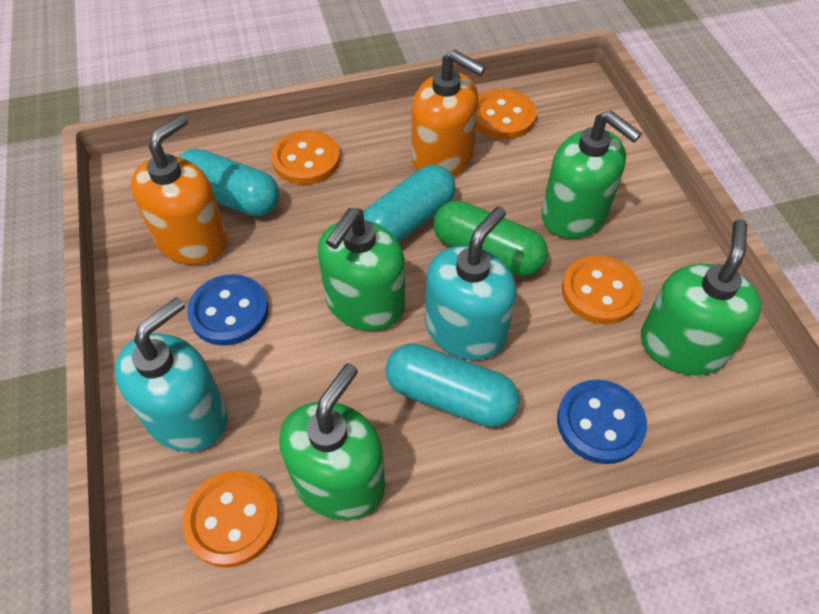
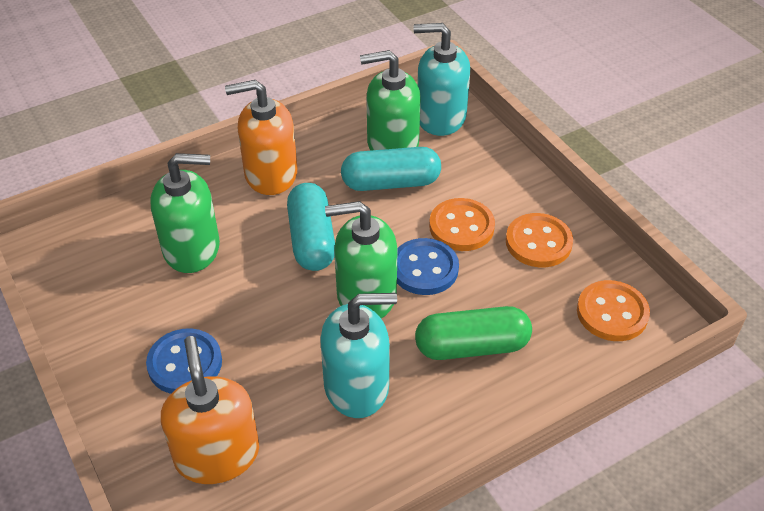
green soap dispenser: 4 -> 3
orange button: 4 -> 3
turquoise capsule: 3 -> 2

